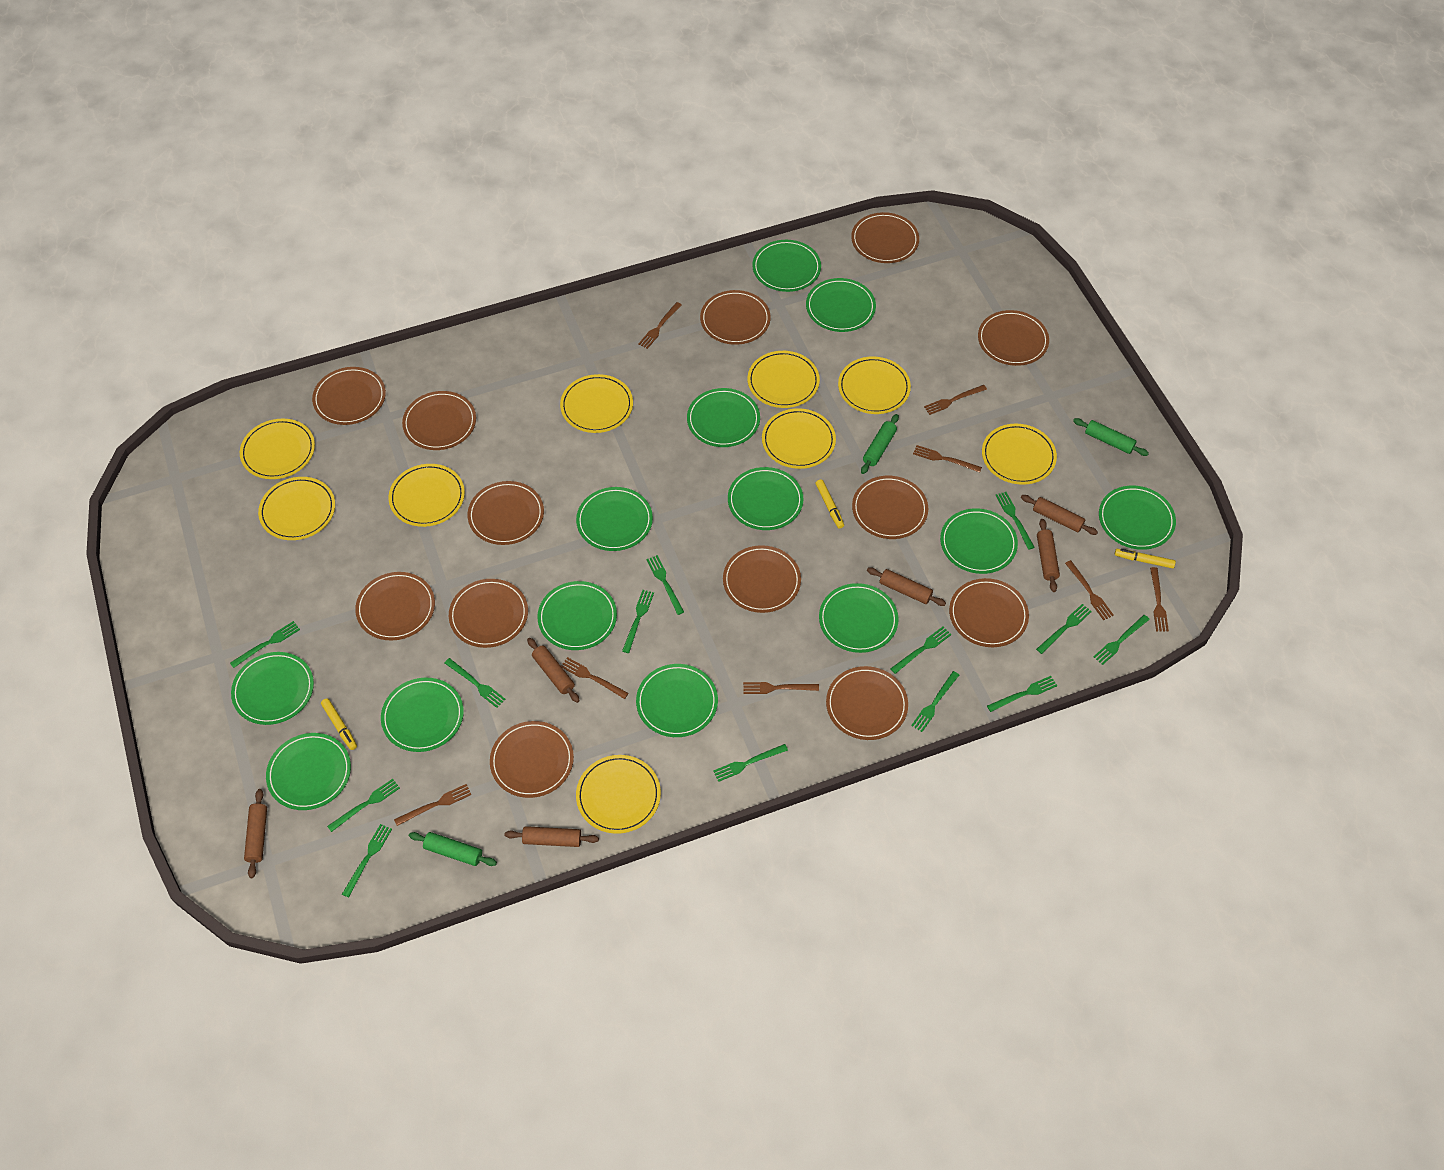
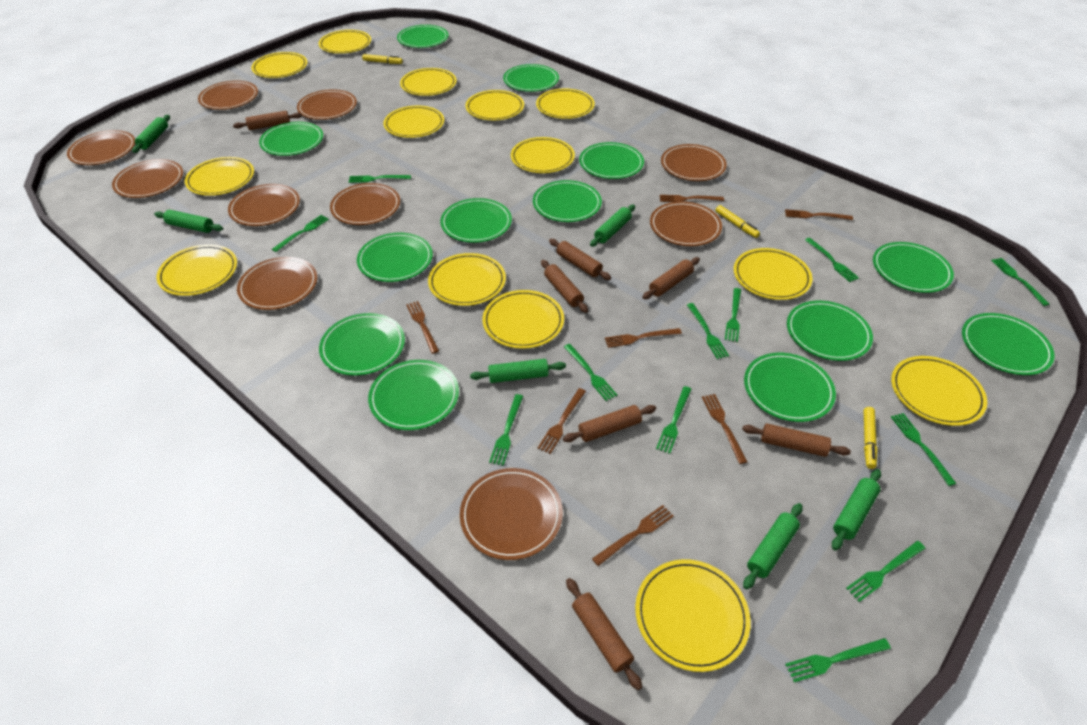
brown fork: 8 -> 7
brown plate: 13 -> 10
brown rolling pin: 6 -> 7
green fork: 13 -> 12
green rolling pin: 3 -> 6
yellow plate: 9 -> 14

